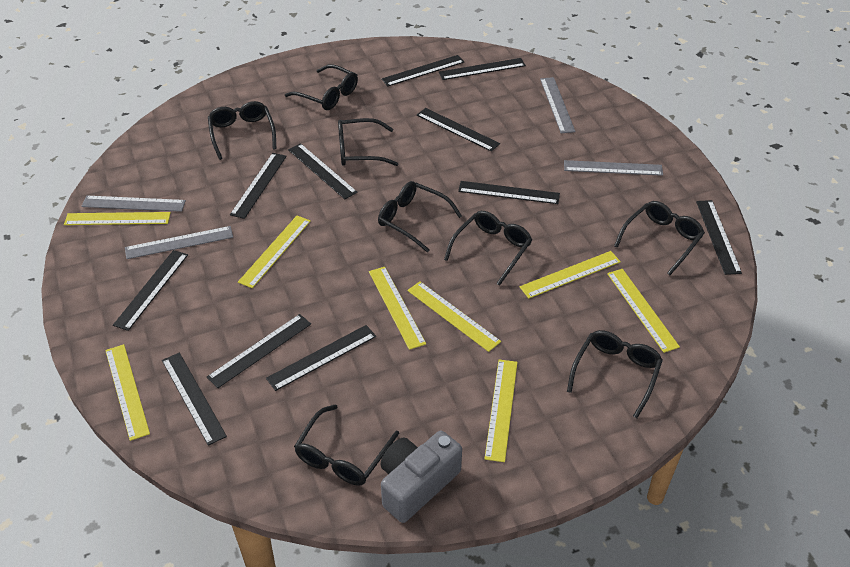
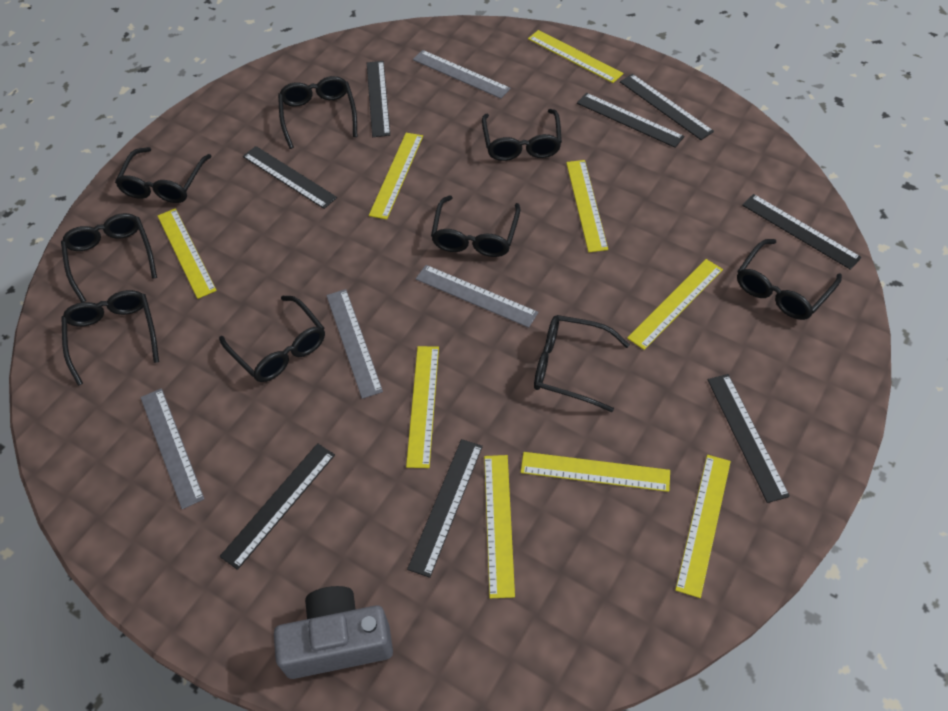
black glasses: 8 -> 9
black ruler: 11 -> 8
yellow ruler: 8 -> 9

